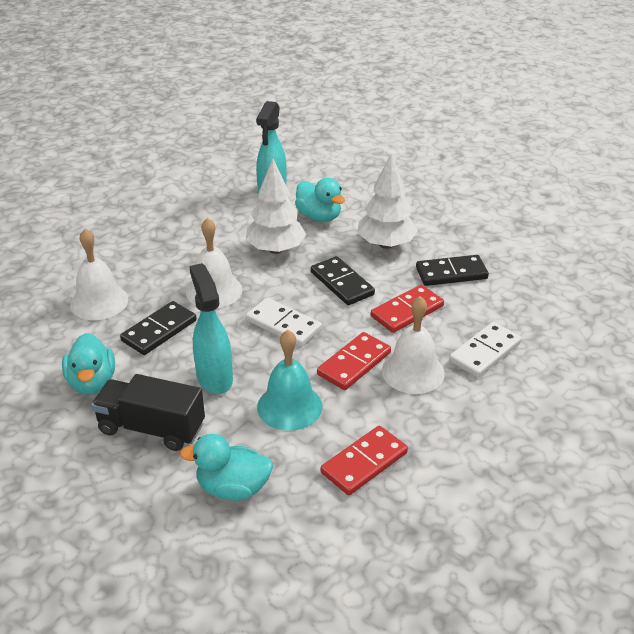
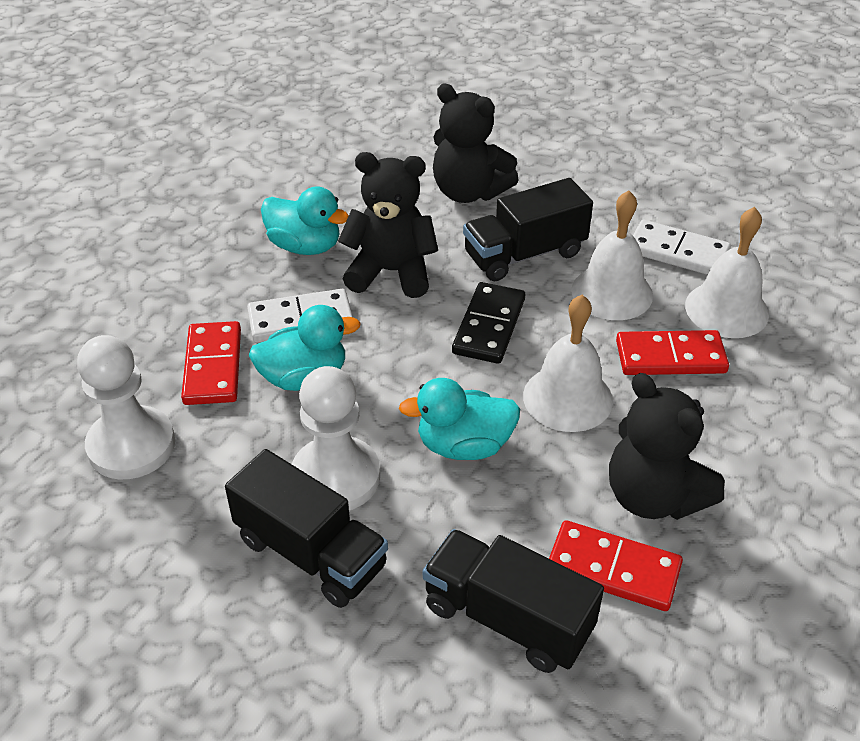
black domino: 3 -> 1
black teddy bear: 0 -> 3
black truck: 1 -> 3
turquoise bell: 1 -> 0
turquoise spray bottle: 2 -> 0
white pawn: 0 -> 2
white tree: 2 -> 0

